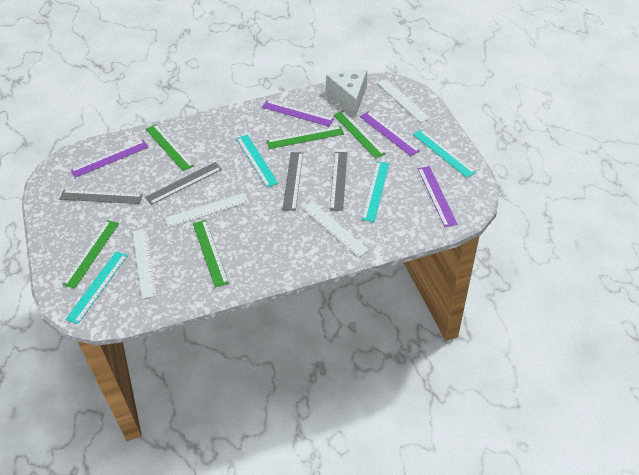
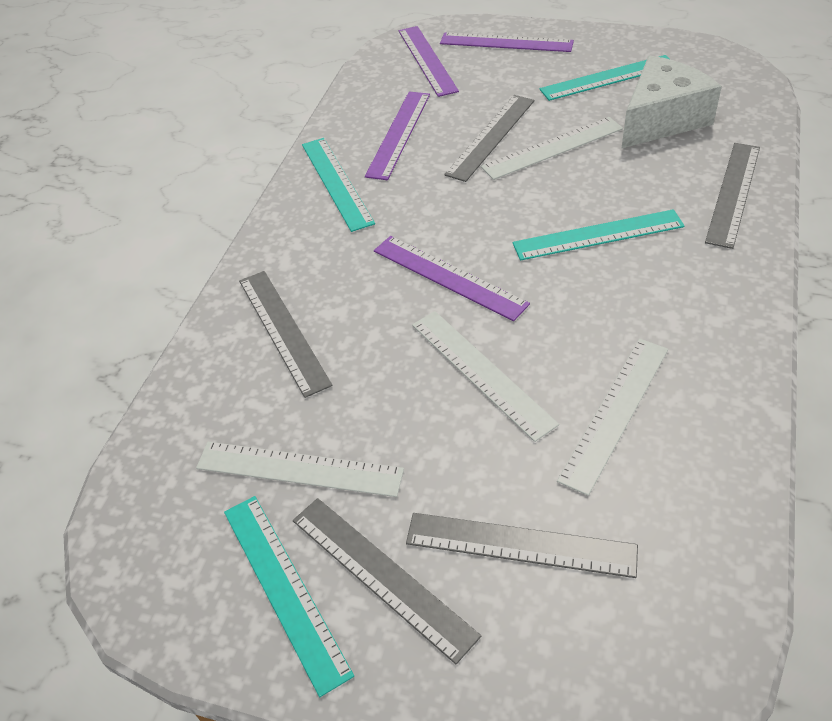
green ruler: 5 -> 0
grey ruler: 4 -> 5

